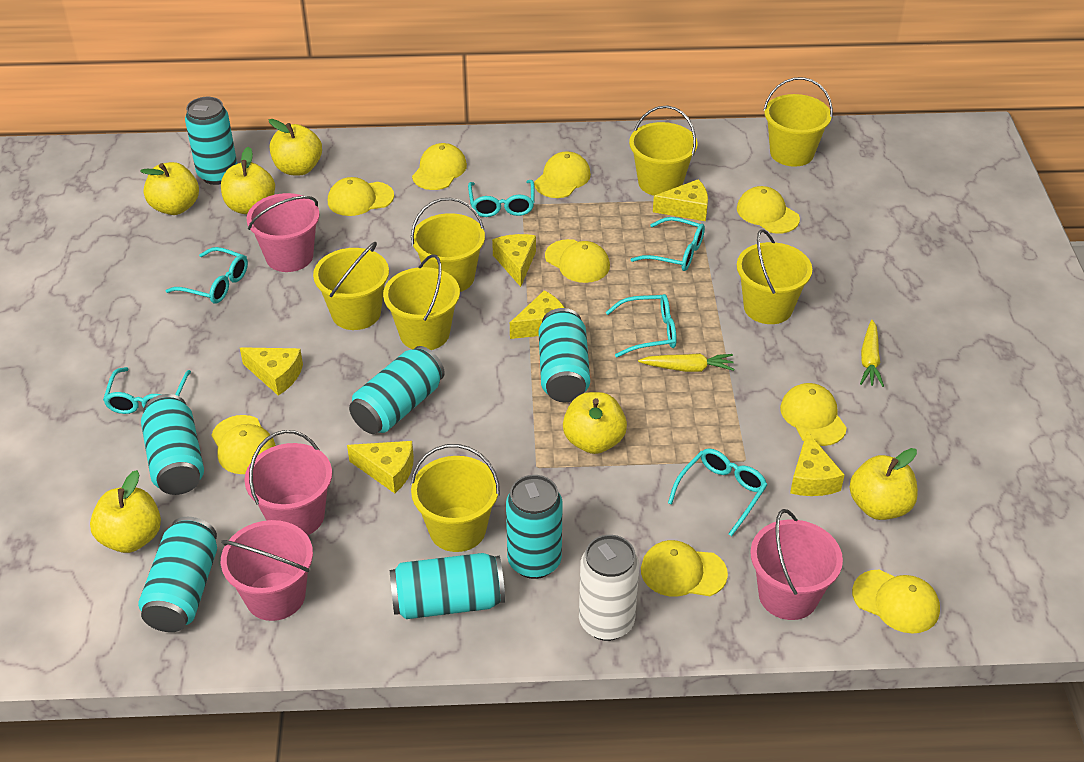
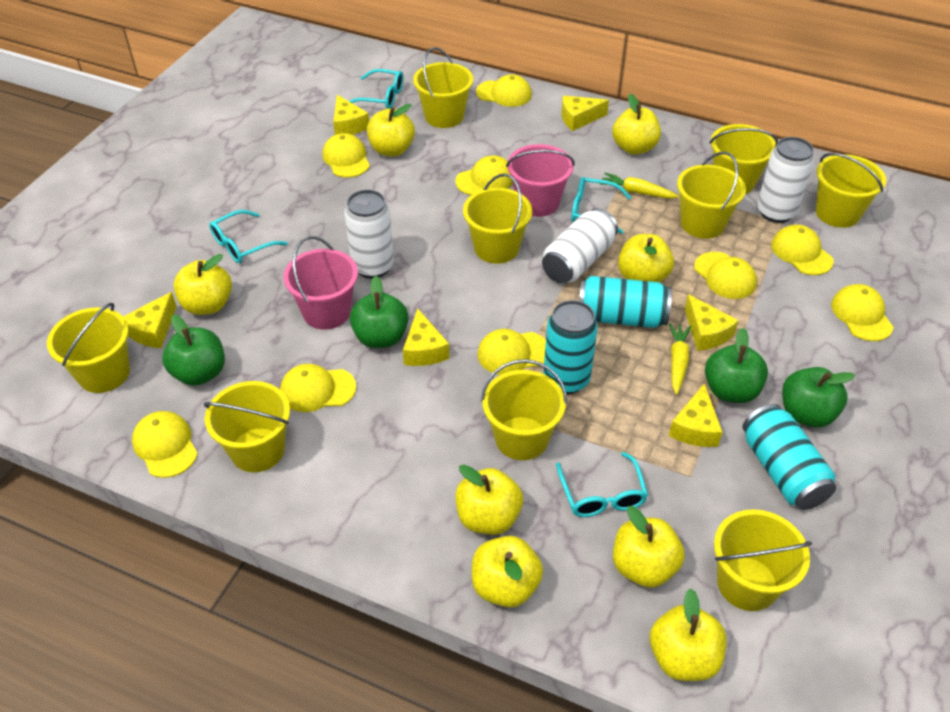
green apple: 0 -> 4
pink bucket: 4 -> 2
turquoise can: 7 -> 3
turquoise glasses: 6 -> 4
white can: 1 -> 3
yellow apple: 6 -> 8
yellow bucket: 7 -> 9

